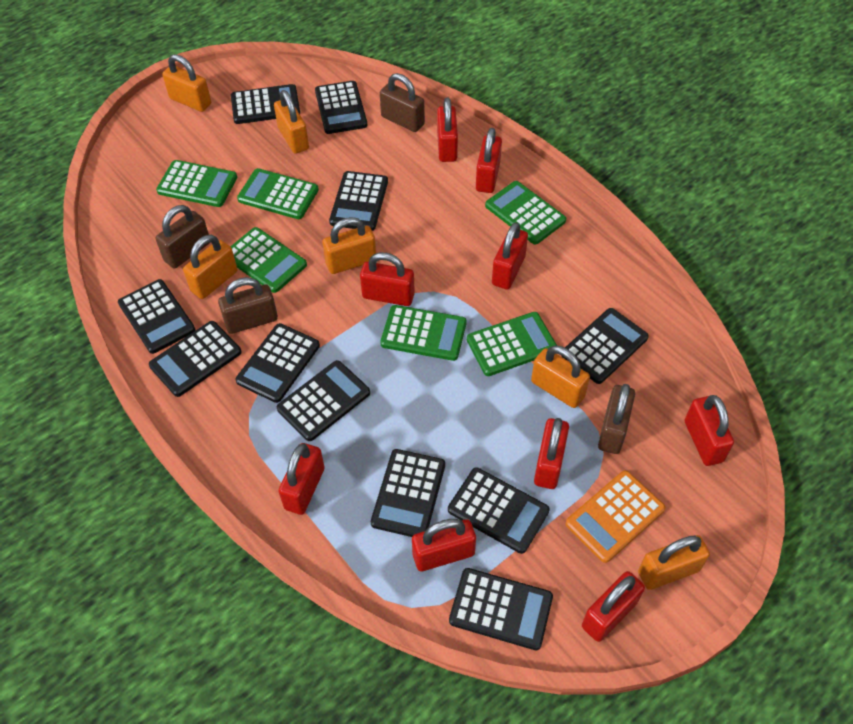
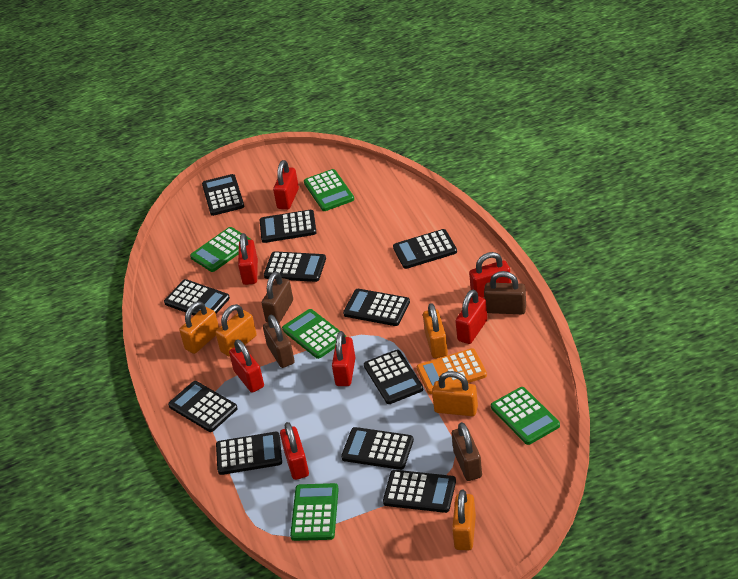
green calculator: 6 -> 5
orange padlock: 6 -> 5
red padlock: 9 -> 7

